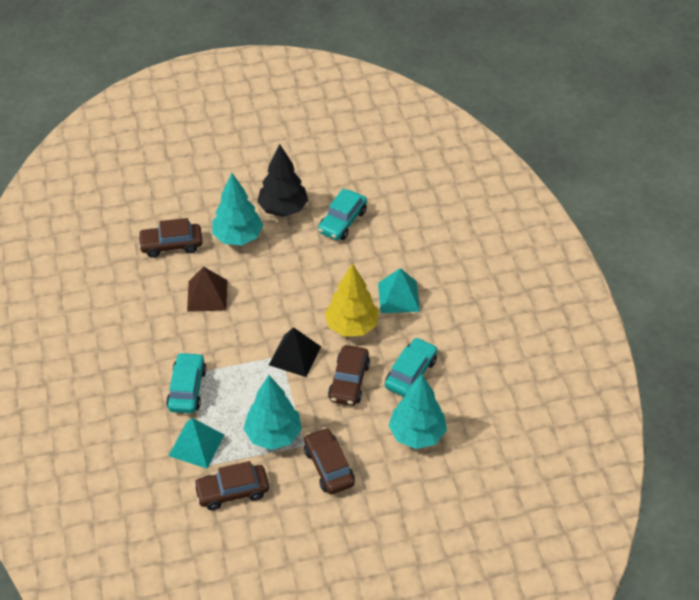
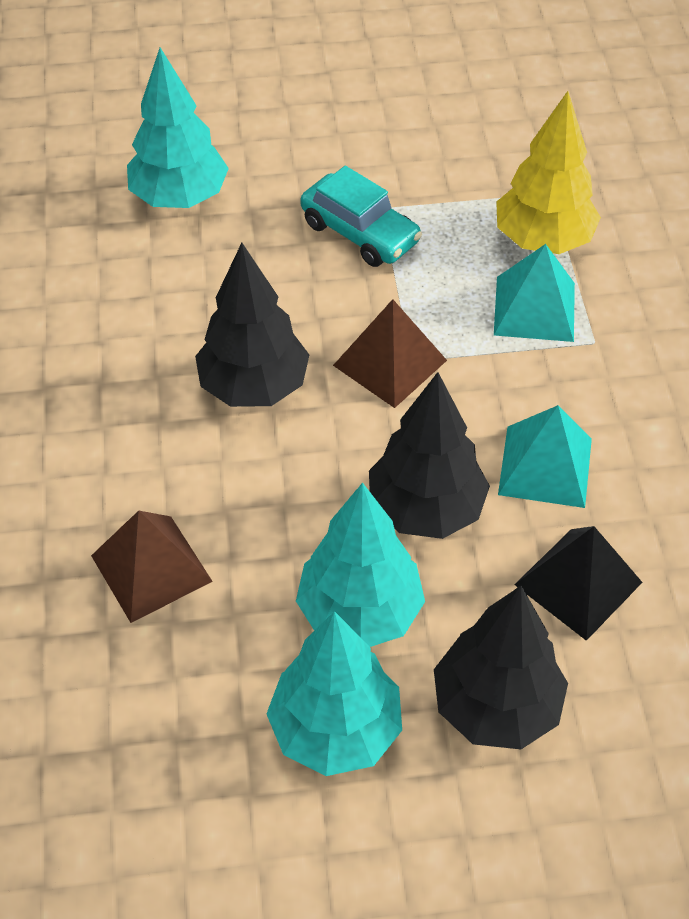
black tree: 1 -> 3
brown car: 4 -> 0
brown pyramid: 1 -> 2
turquoise car: 3 -> 1

